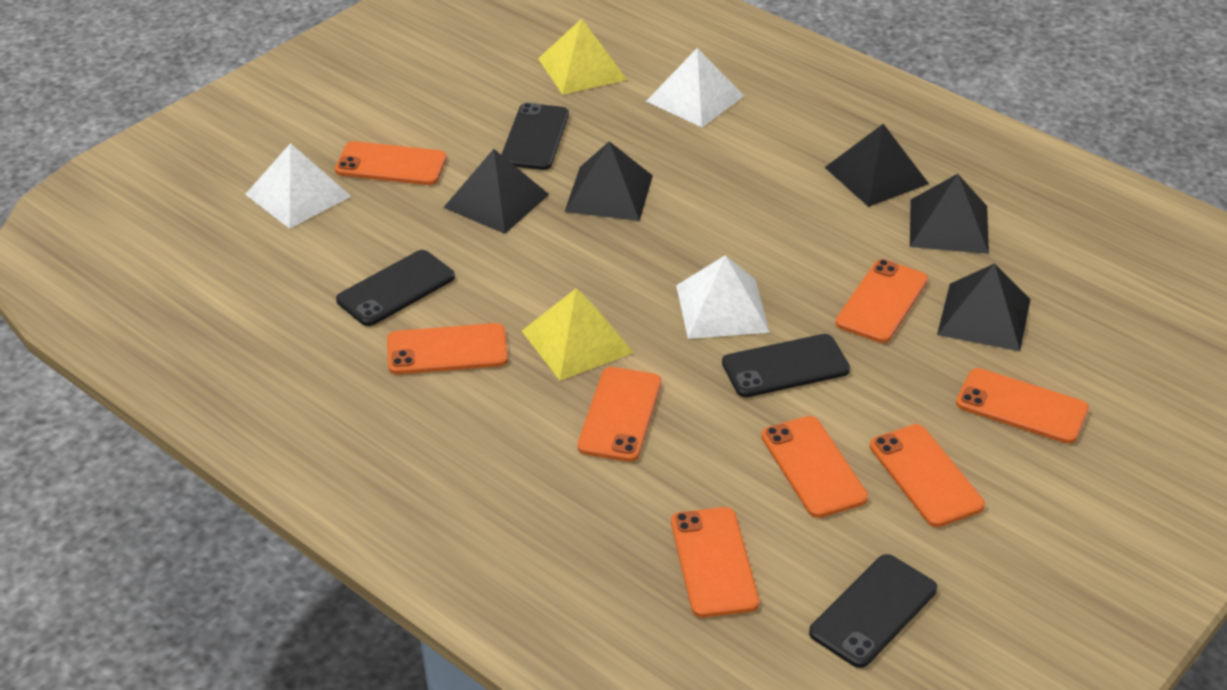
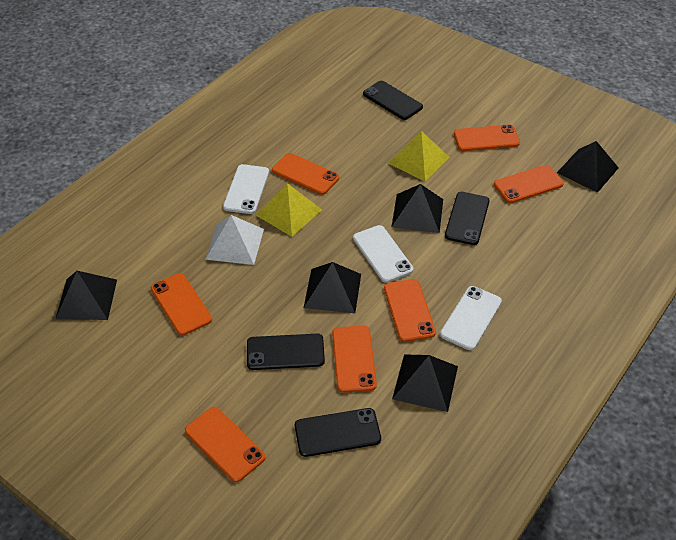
orange phone: 8 -> 7
white phone: 0 -> 3
white pyramid: 3 -> 1

